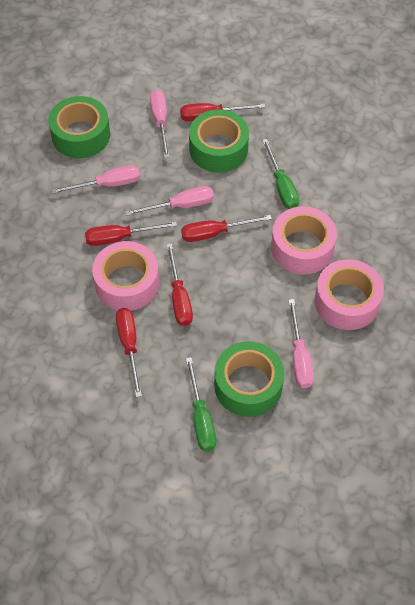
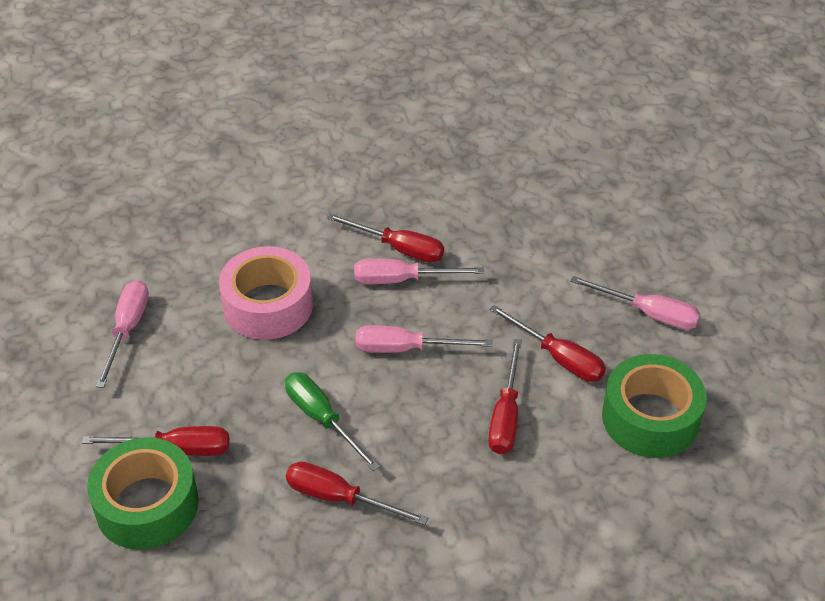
green screwdriver: 2 -> 1
green tape: 3 -> 2
pink tape: 3 -> 1

